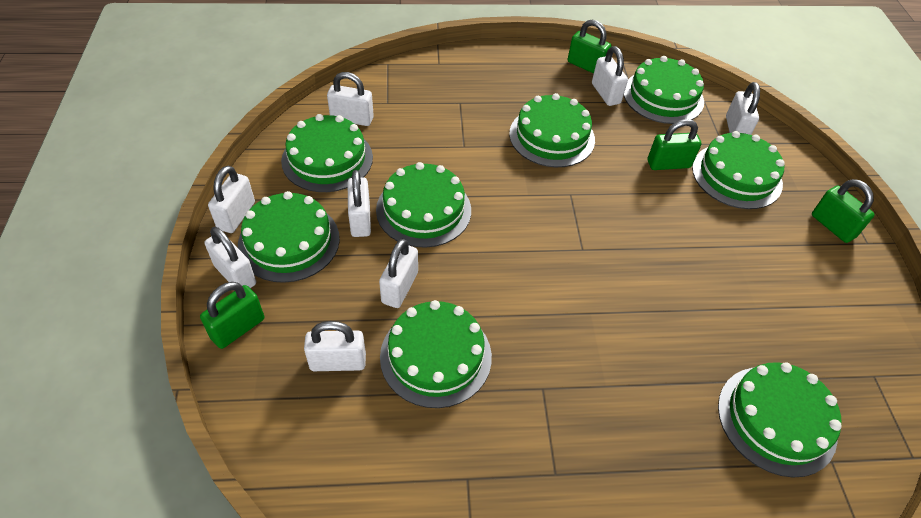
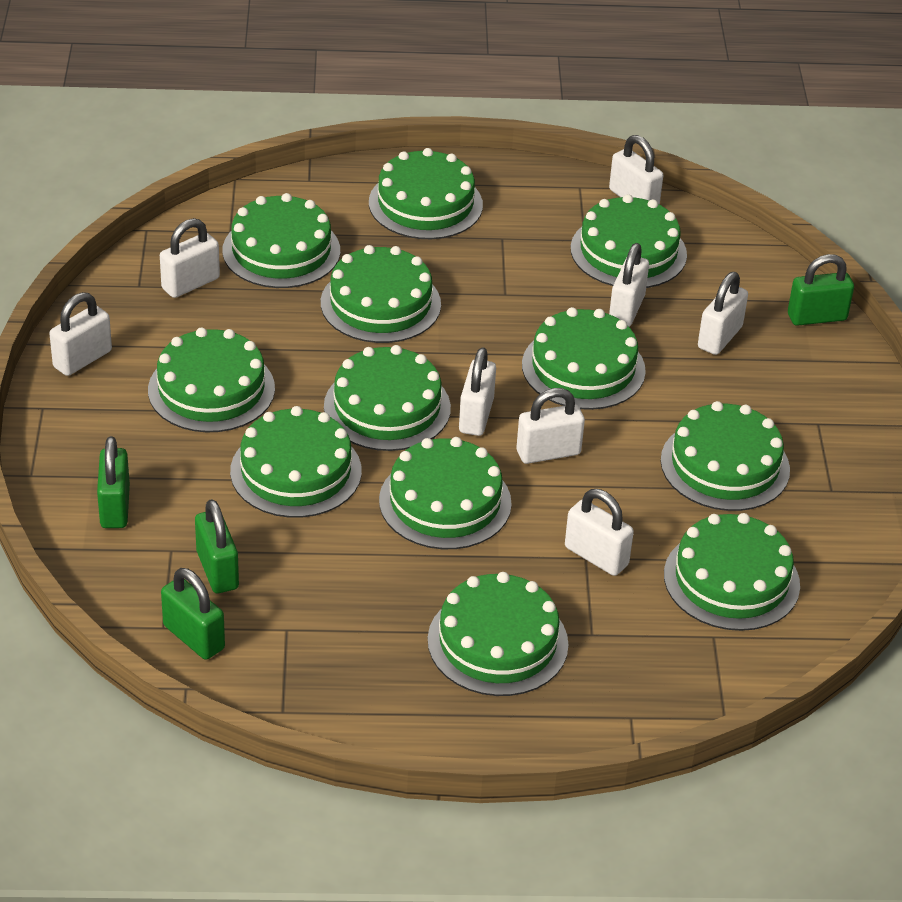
green cake: 8 -> 12

